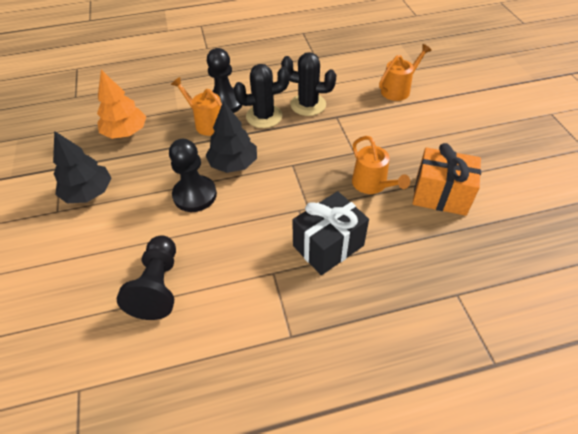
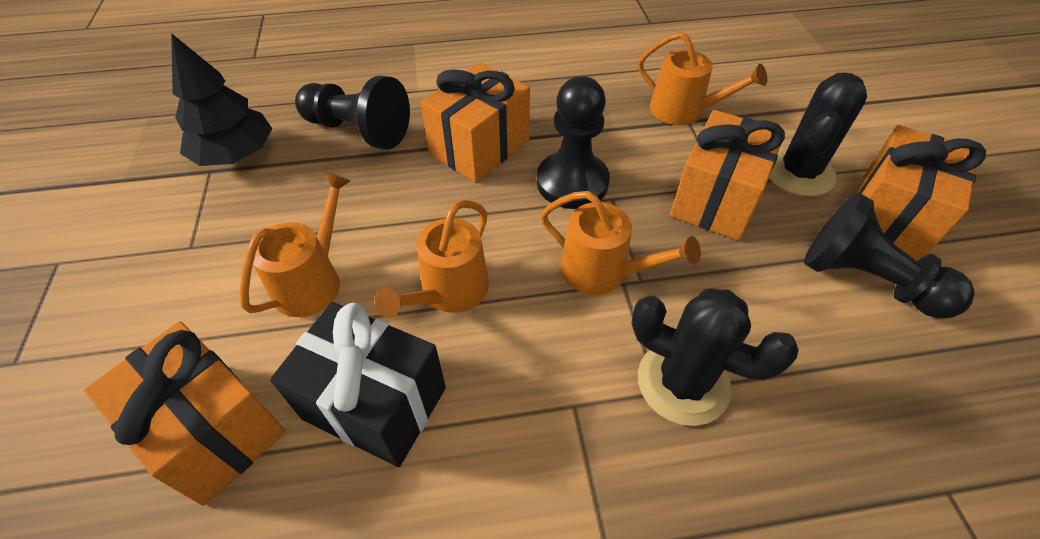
black tree: 2 -> 1
orange gift: 1 -> 4
orange tree: 1 -> 0
orange watering can: 3 -> 4

